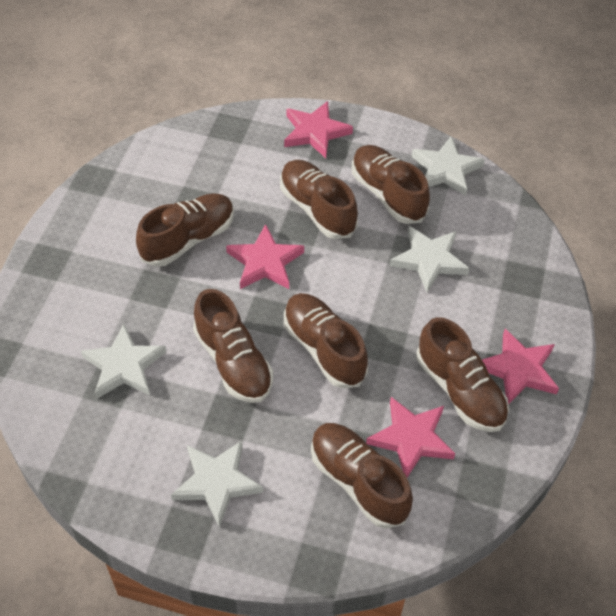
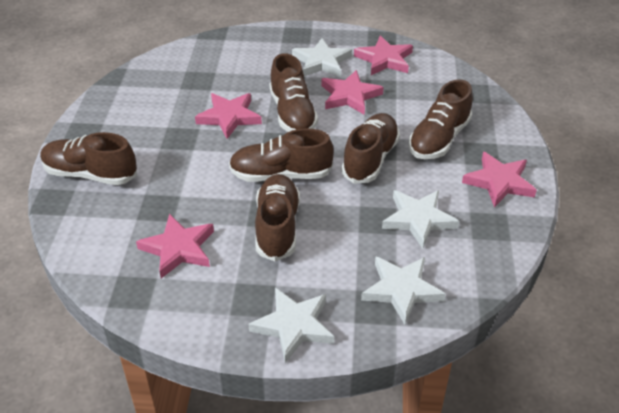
brown shoe: 7 -> 6
pink star: 4 -> 5

